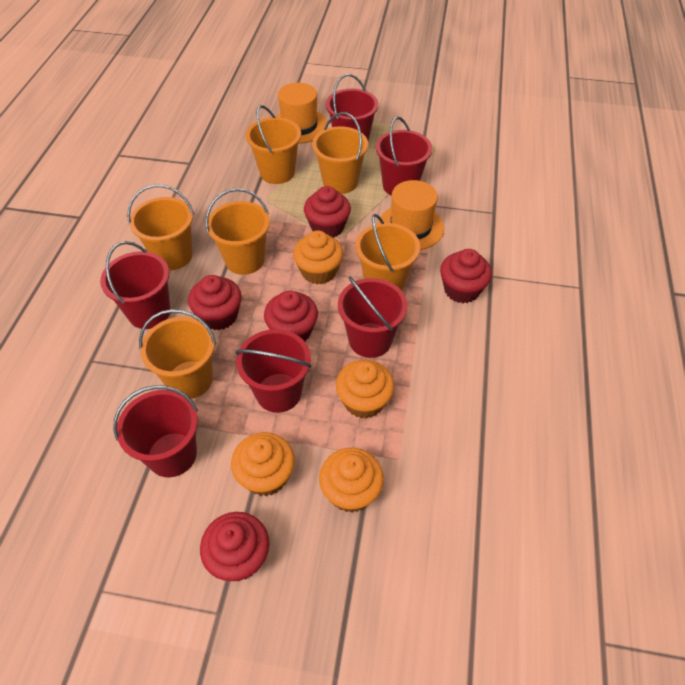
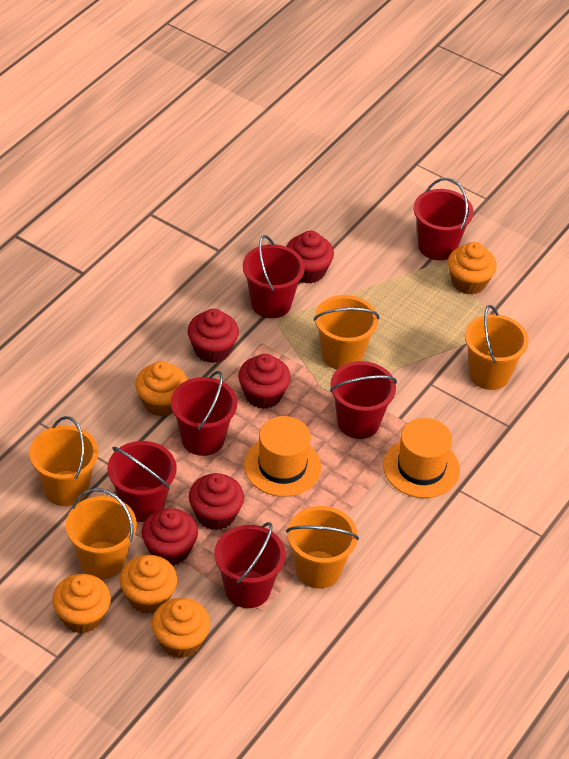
orange bucket: 6 -> 5
orange cupcake: 4 -> 5

